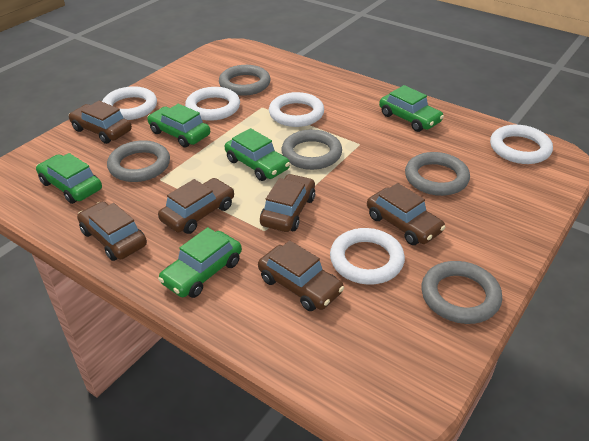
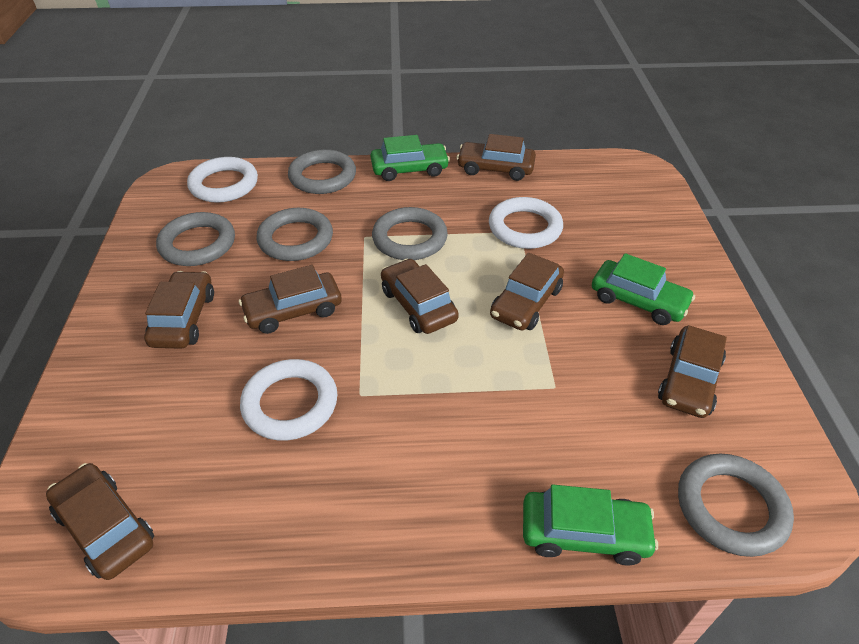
brown car: 6 -> 7
green car: 5 -> 3
white ring: 5 -> 3

